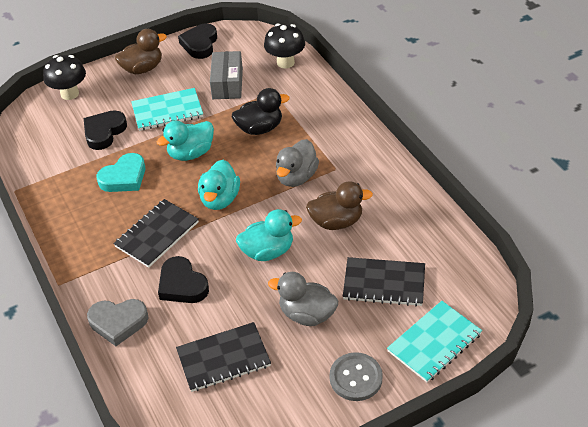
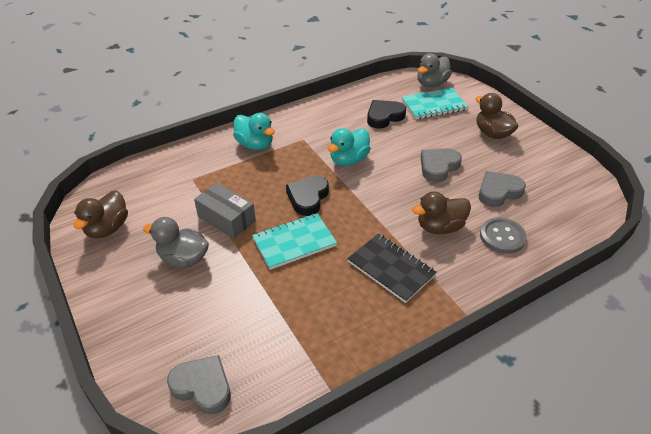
black duck: 1 -> 0
black heart: 3 -> 2
black mushroom: 2 -> 0
black notebook: 3 -> 1
brown duck: 2 -> 3
grey heart: 1 -> 3
turquoise duck: 3 -> 2
turquoise heart: 1 -> 0

